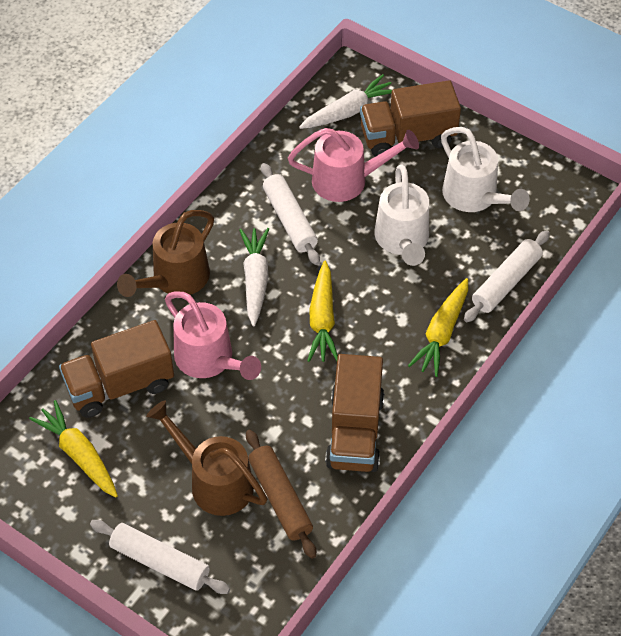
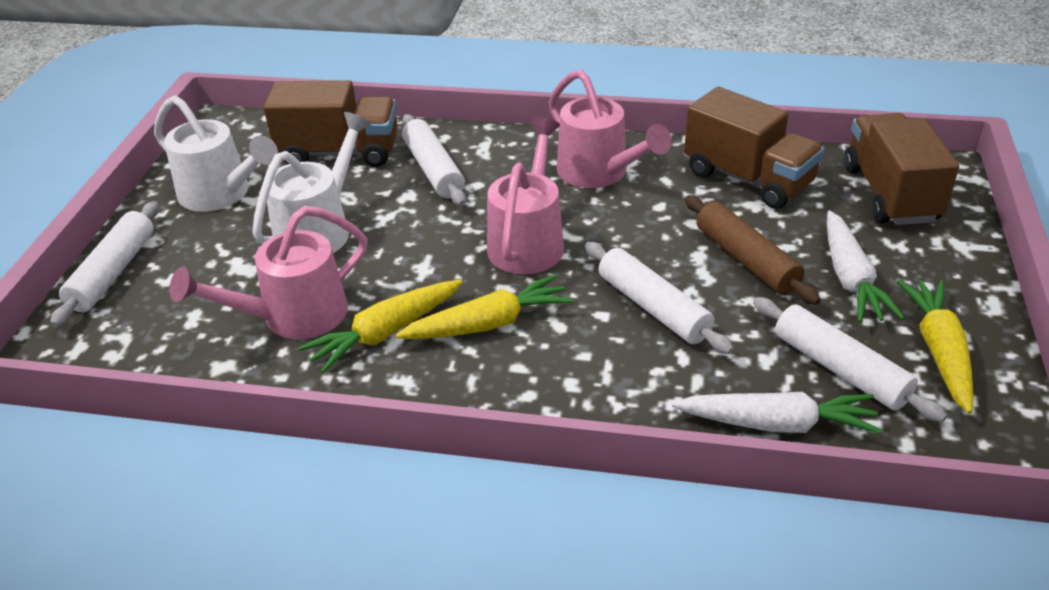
brown watering can: 2 -> 0
pink watering can: 2 -> 3
white rolling pin: 3 -> 4

